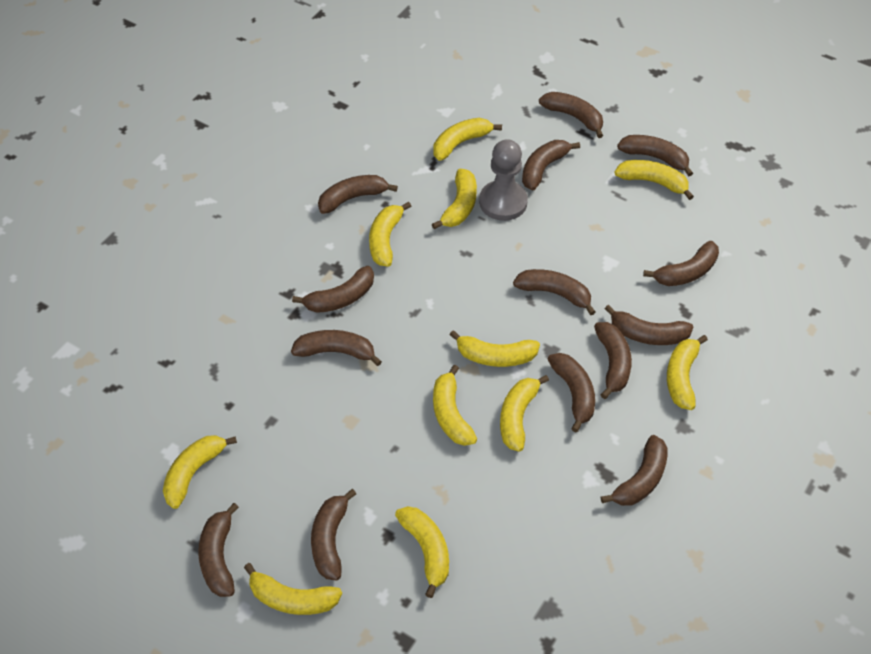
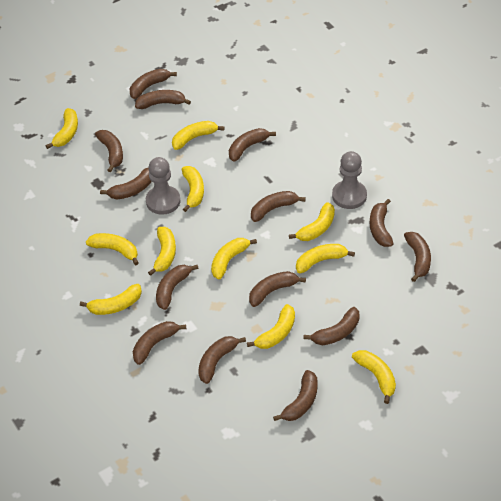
grey pawn: 1 -> 2

